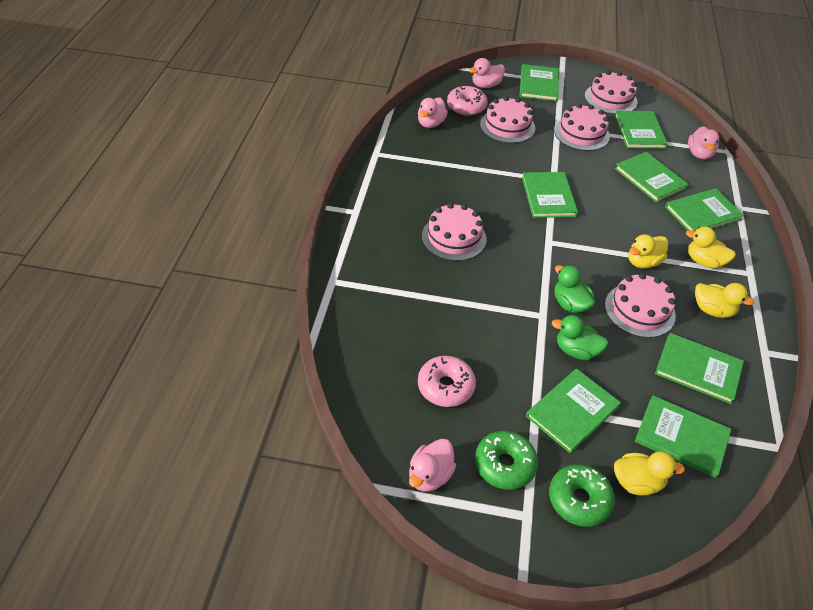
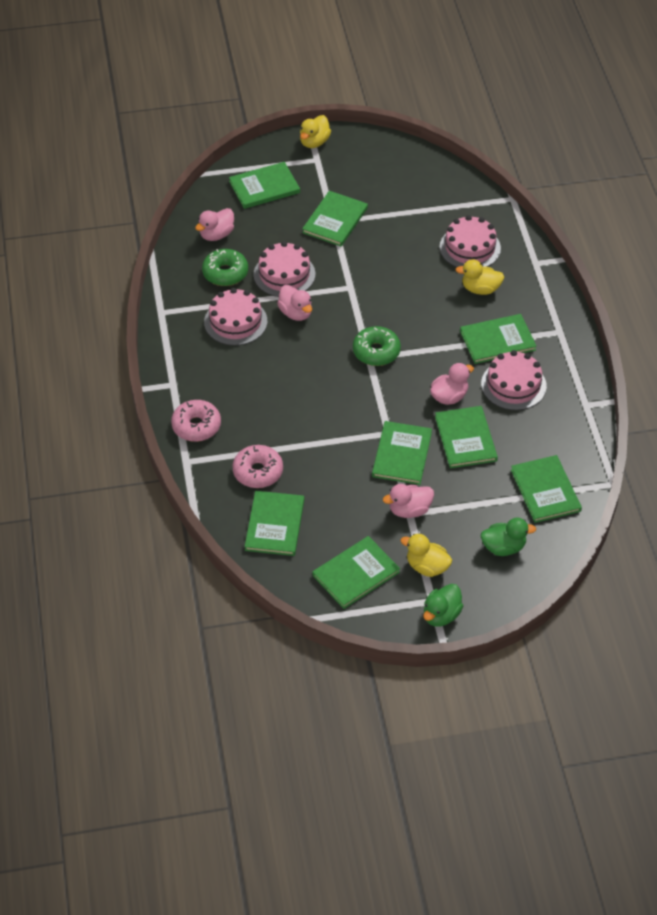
pink cake: 5 -> 4
yellow duck: 4 -> 3

